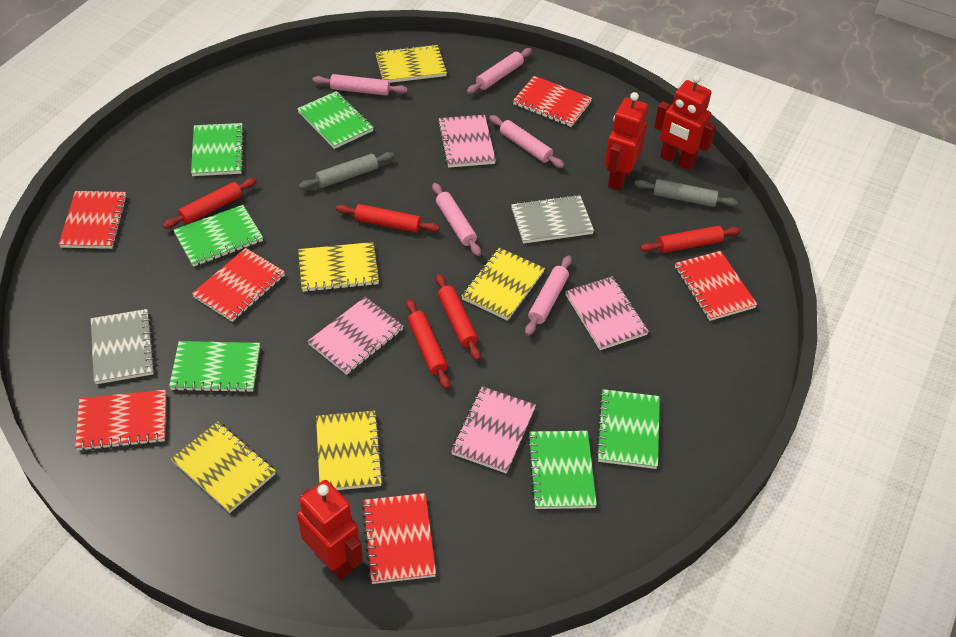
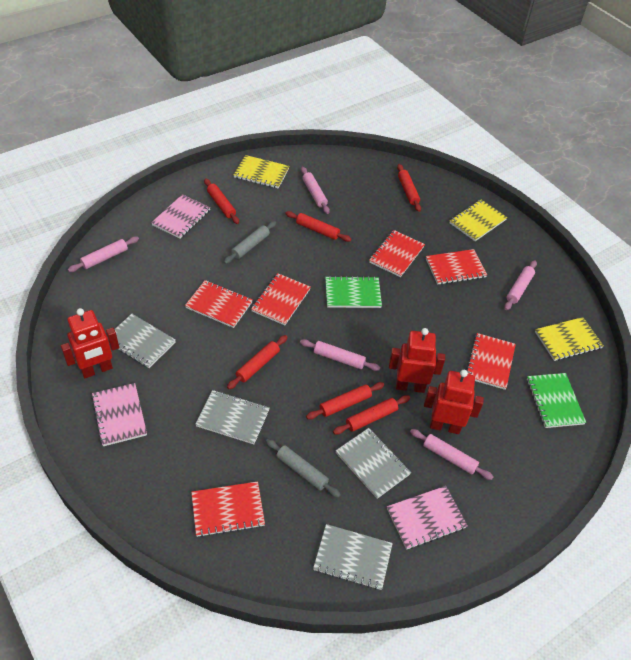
green notebook: 6 -> 2
grey notebook: 2 -> 4
pink notebook: 4 -> 3
red rolling pin: 5 -> 6
yellow notebook: 5 -> 3

